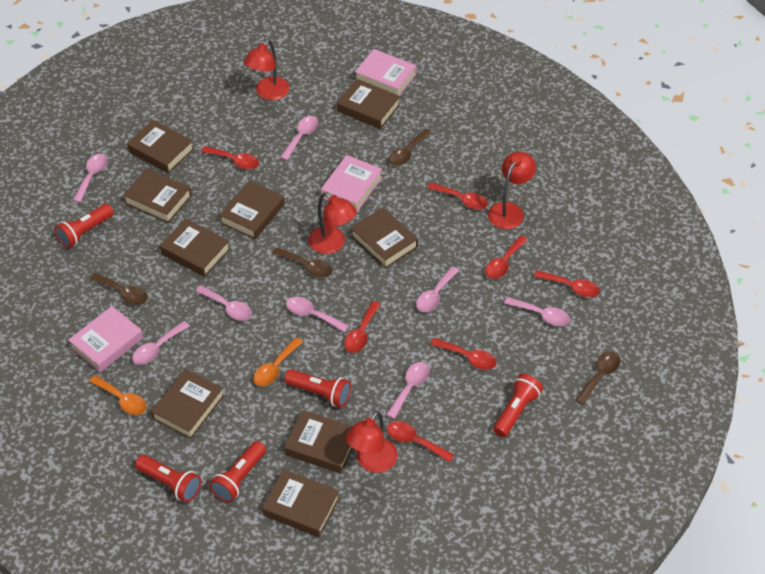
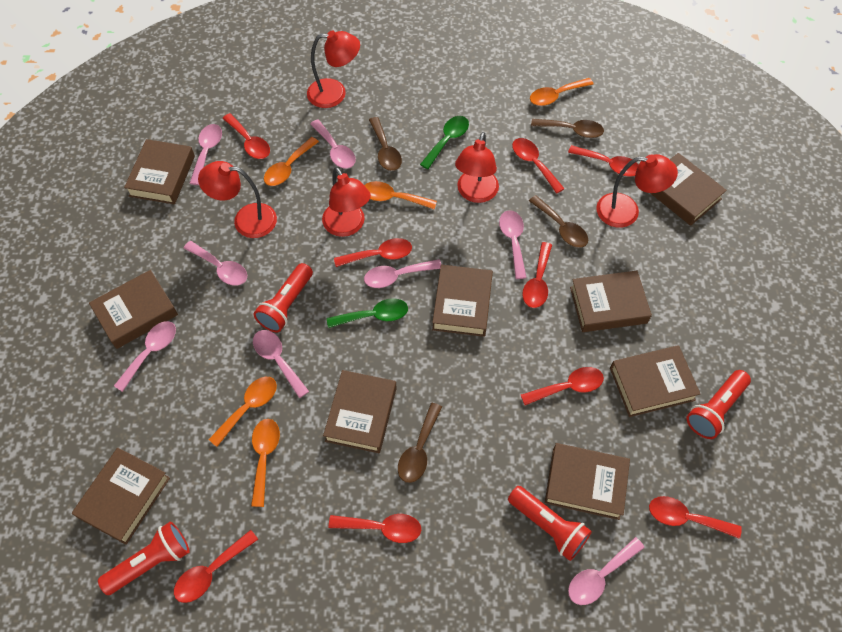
green spoon: 0 -> 2
orange spoon: 2 -> 5
pink book: 3 -> 0
red flashlight: 5 -> 4
red lamp: 4 -> 5
red spoon: 7 -> 9

